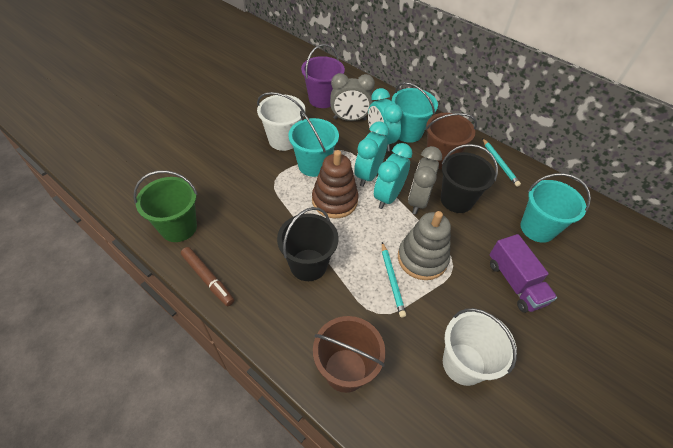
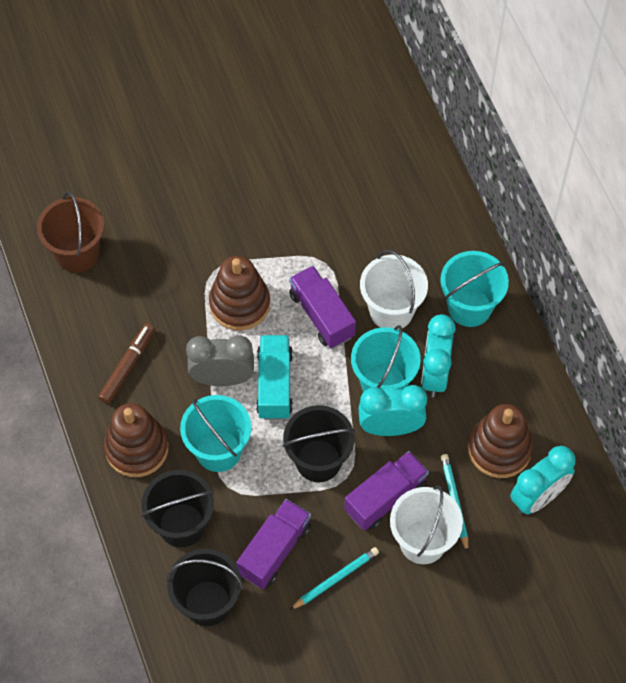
black bucket: 2 -> 3
brown bucket: 2 -> 1
brown stacking toy: 1 -> 3
green bucket: 1 -> 0
grey clock: 2 -> 1
grey stacking toy: 1 -> 0
purple bucket: 1 -> 0
purple truck: 1 -> 3
turquoise truck: 0 -> 1

